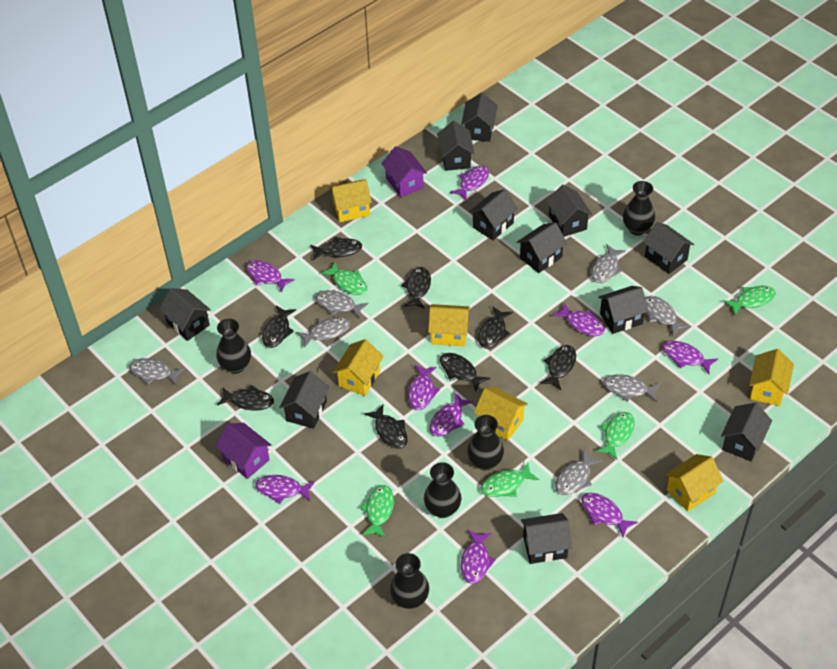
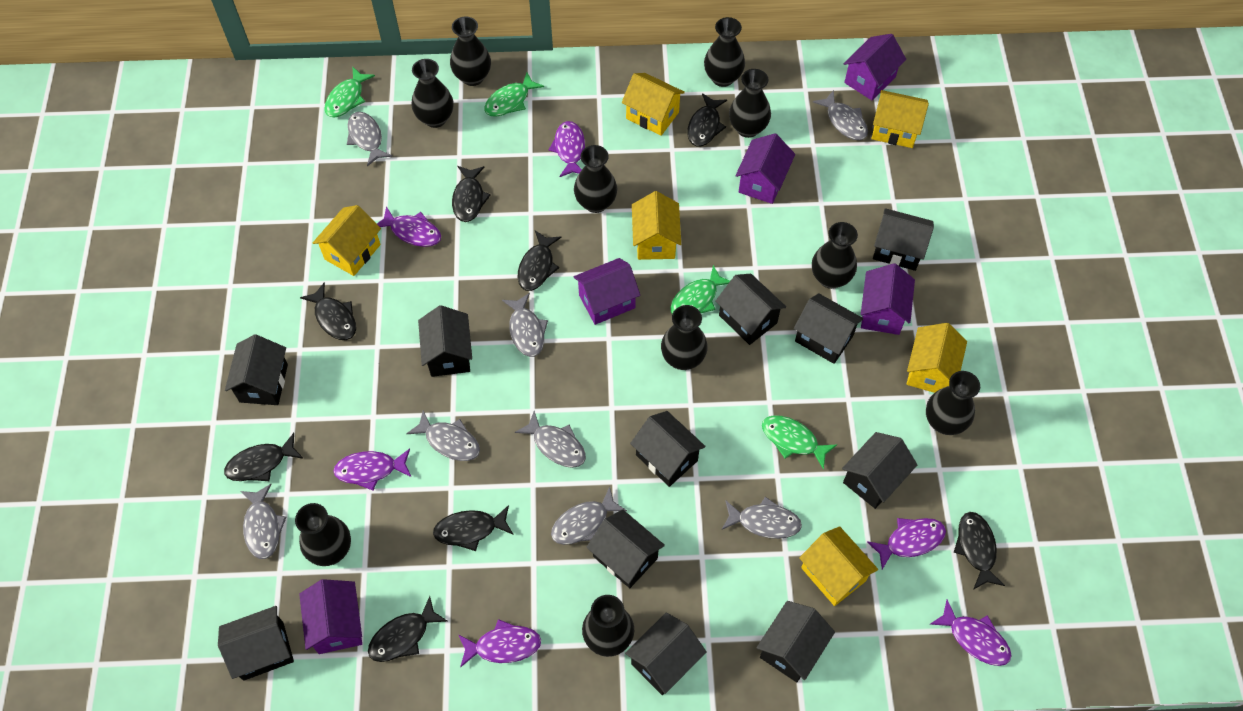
black vase: 5 -> 10
green fish: 5 -> 4
grey fish: 7 -> 8
purple fish: 9 -> 6
purple house: 2 -> 5

